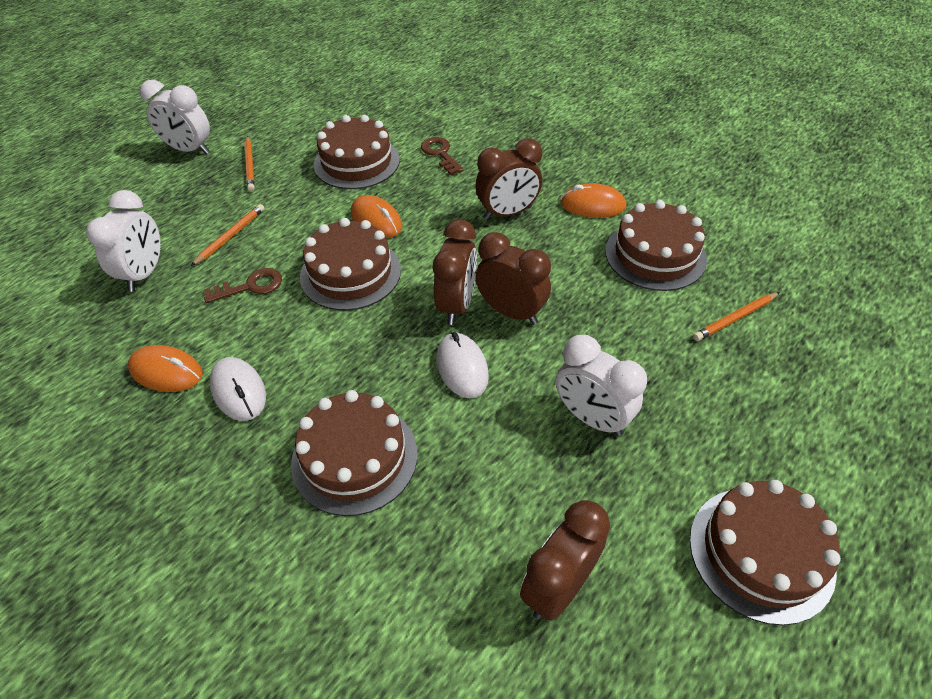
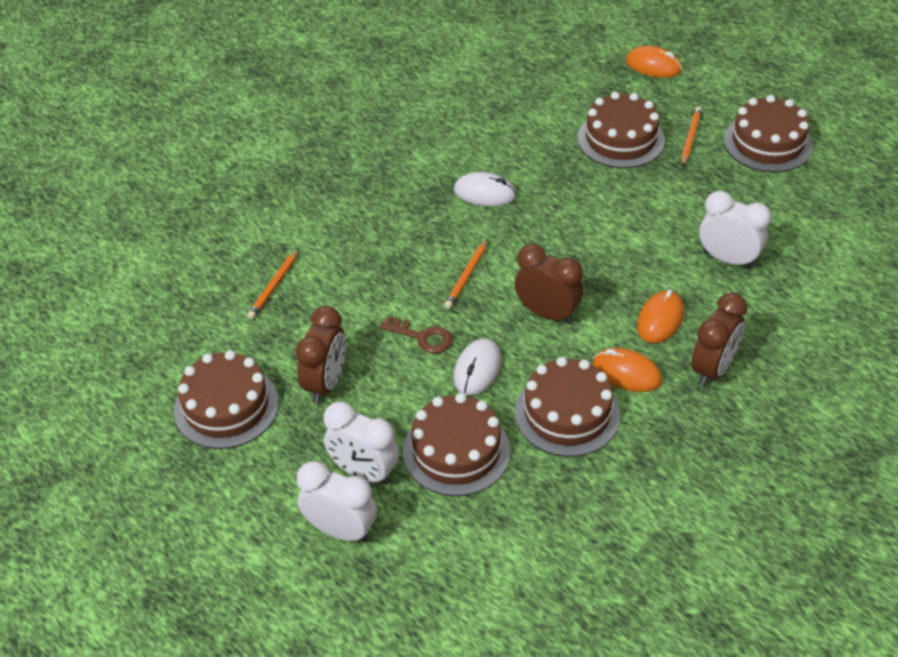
brown clock: 4 -> 3
brown key: 2 -> 1

